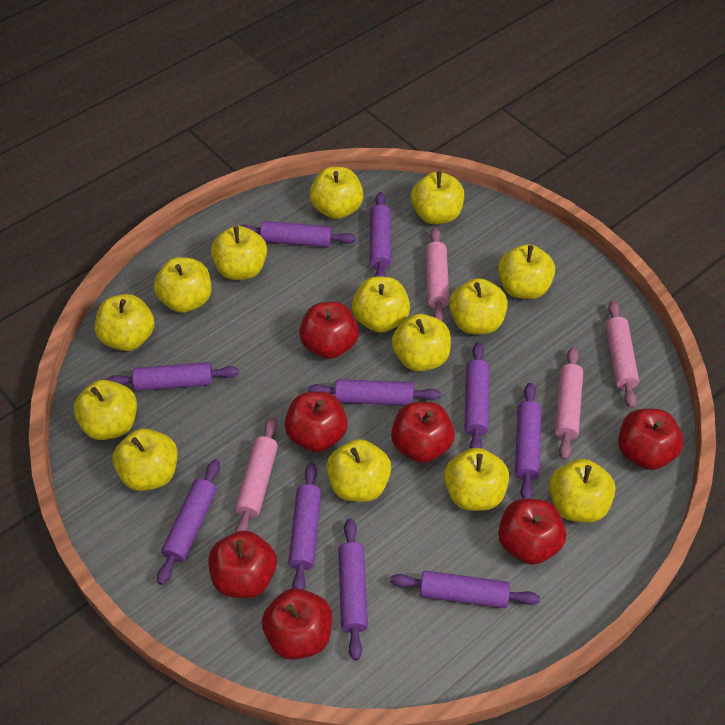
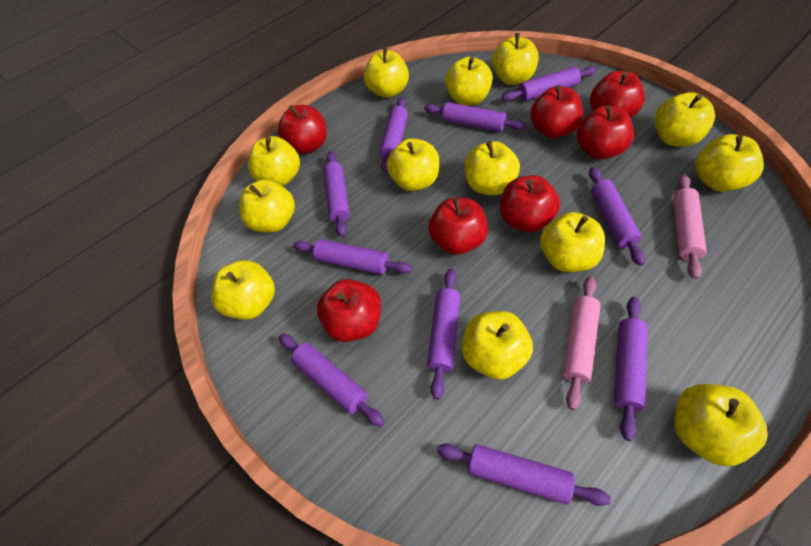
pink rolling pin: 4 -> 2
yellow apple: 14 -> 13

